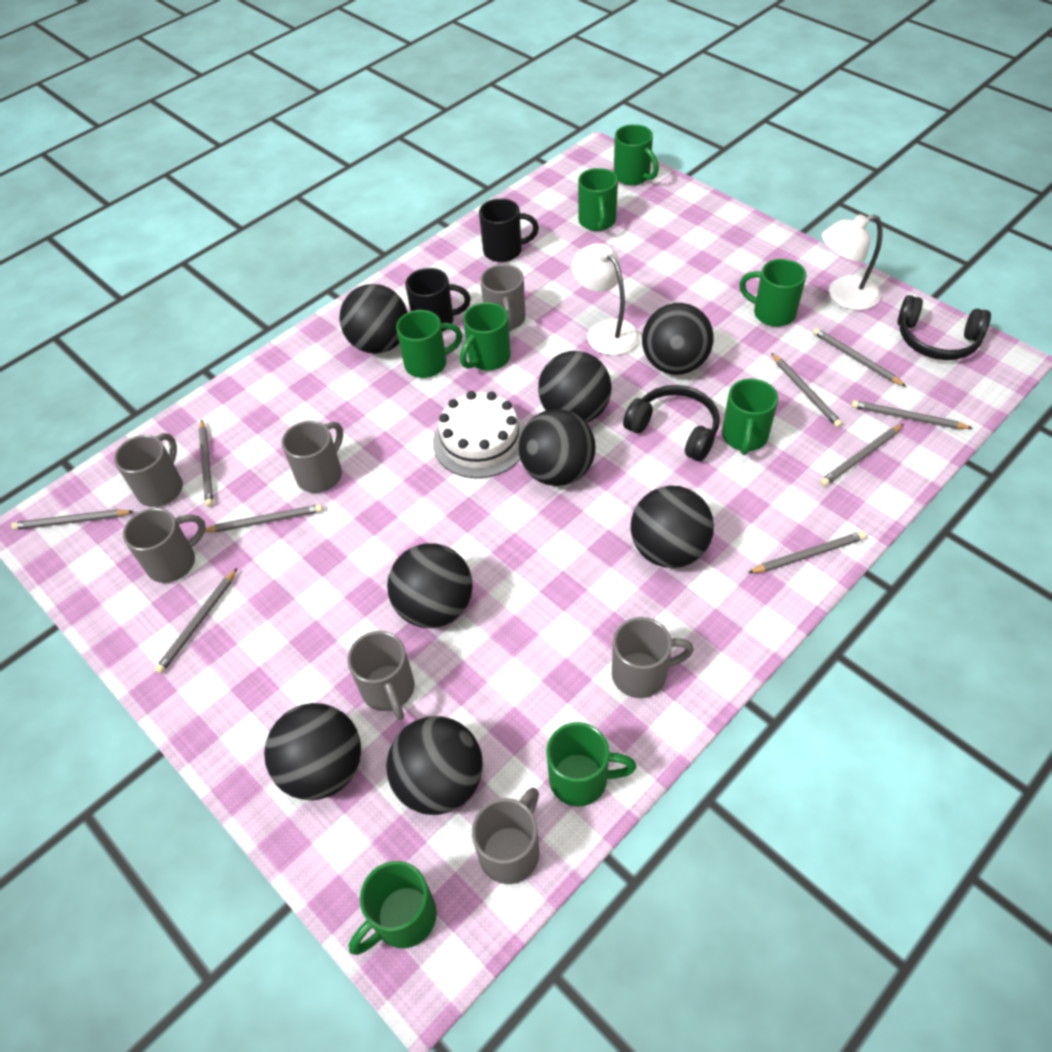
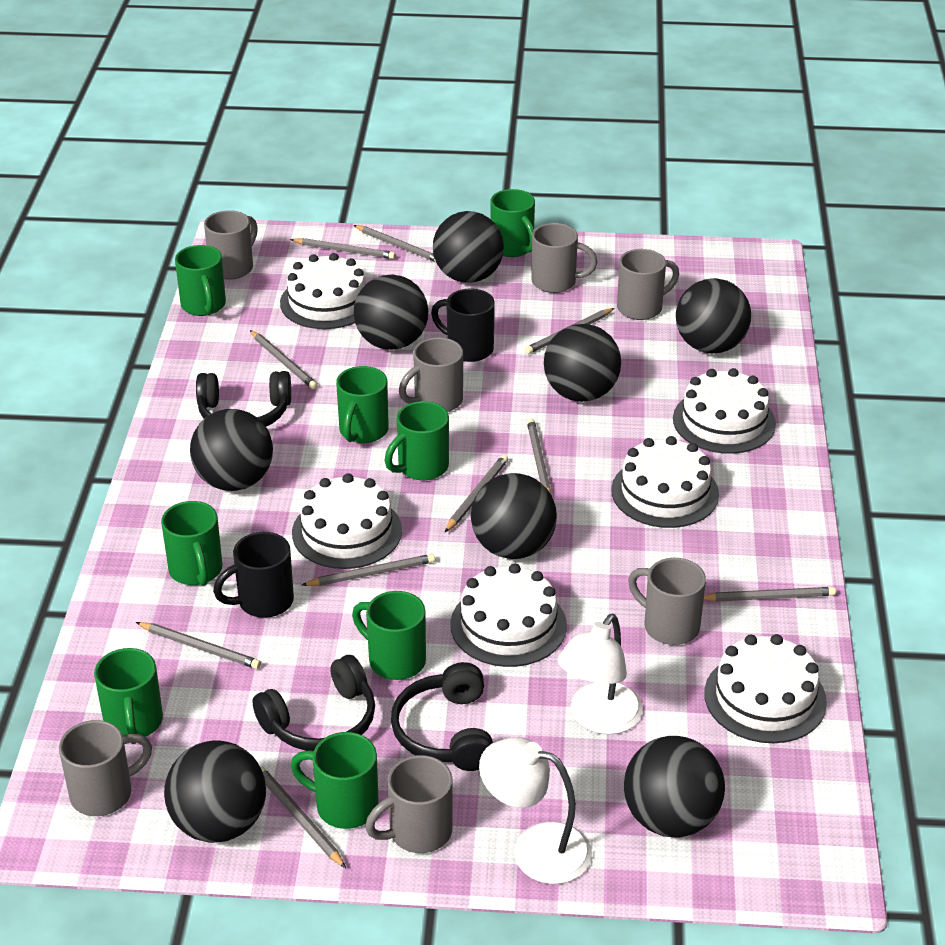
black headphones: 2 -> 3
grey pencil: 9 -> 10
white cake: 1 -> 6

